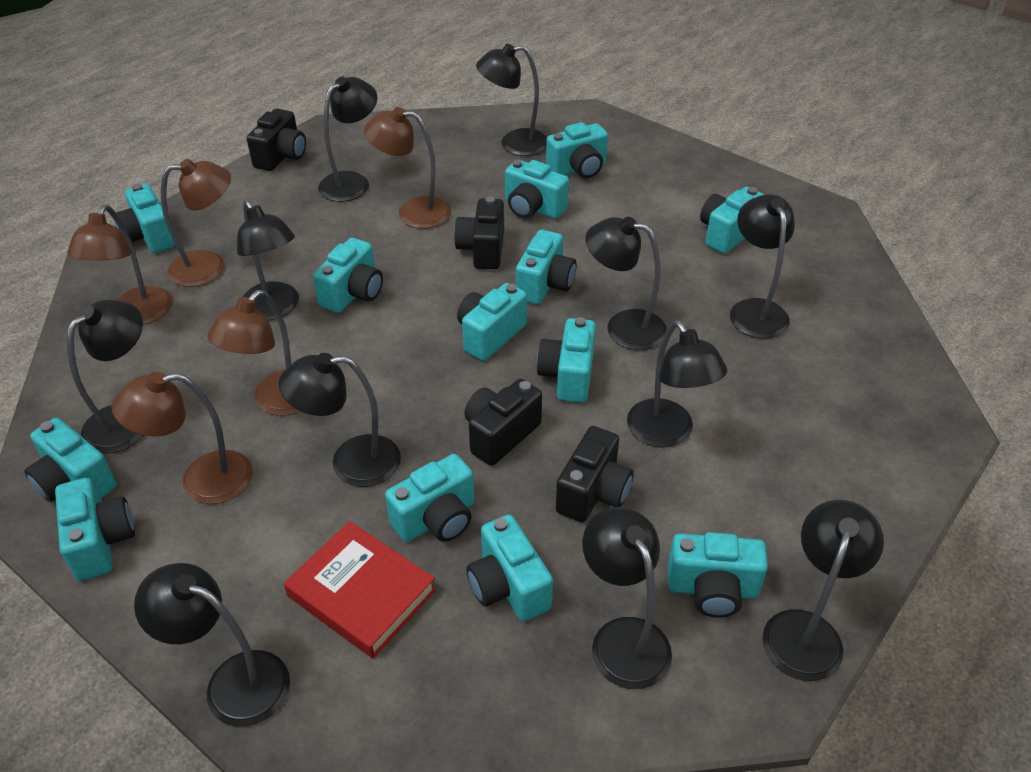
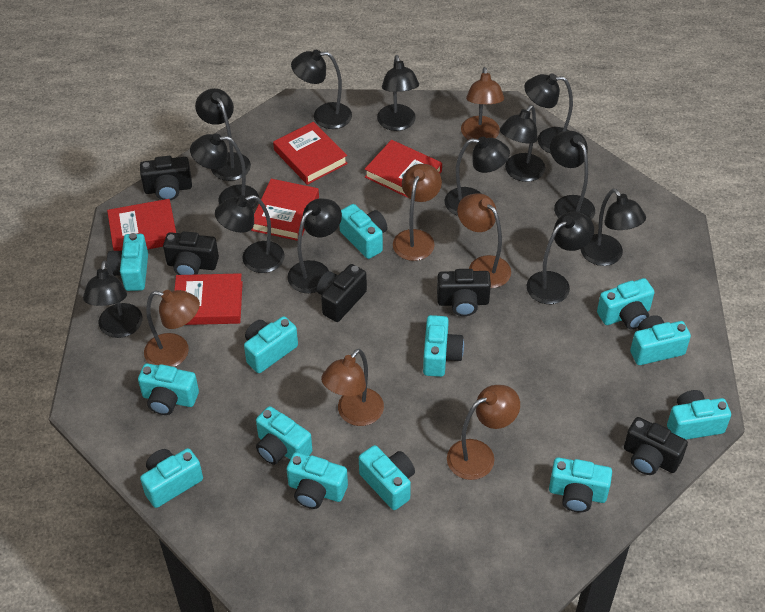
black camera: 4 -> 5
black lamp: 11 -> 13
brown lamp: 5 -> 6
red book: 1 -> 5

